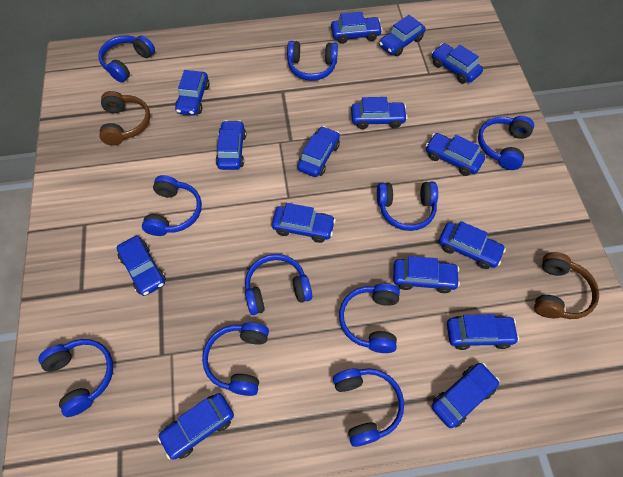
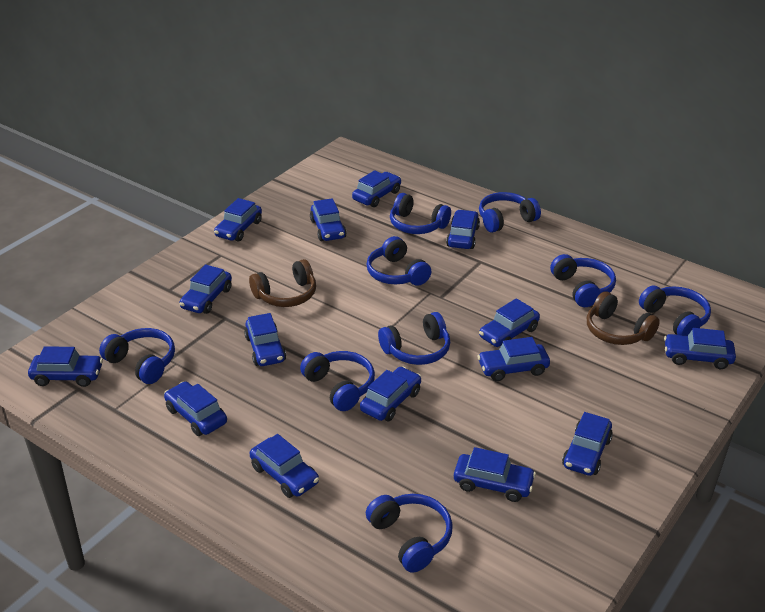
blue headphones: 10 -> 9

